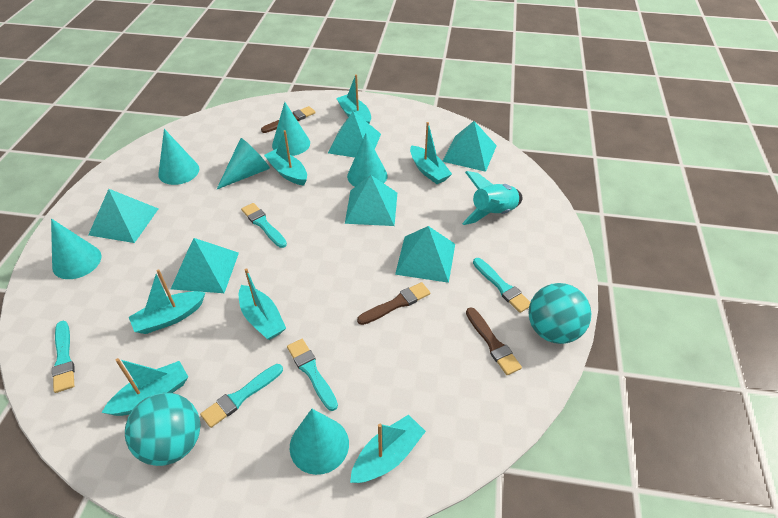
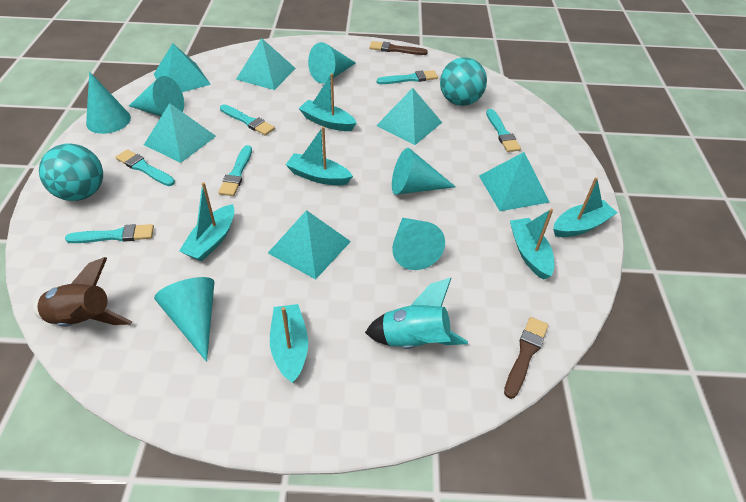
brown brush: 3 -> 2
brown rocket: 0 -> 1
turquoise boat: 7 -> 6
turquoise brush: 5 -> 6

